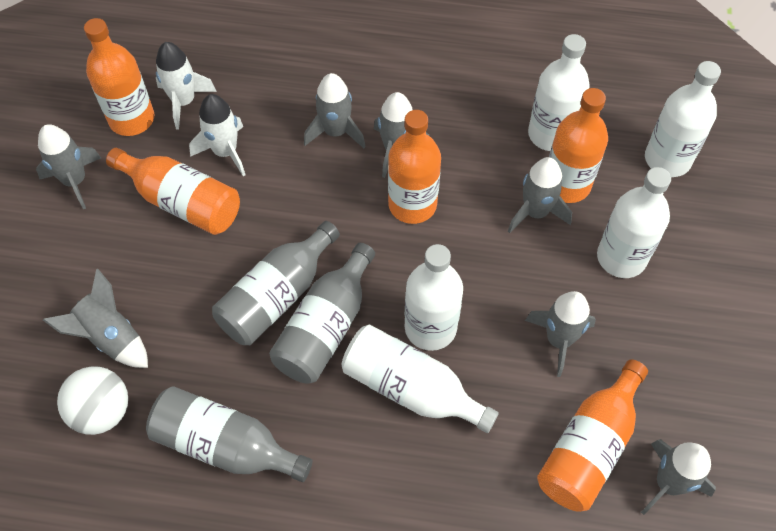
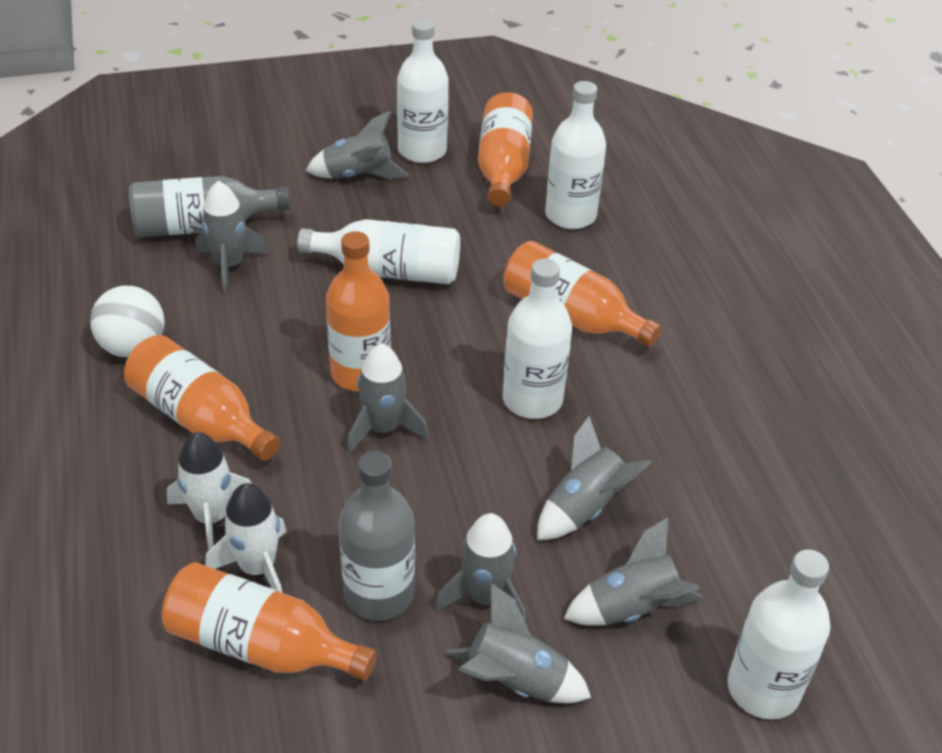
grey bottle: 3 -> 2

